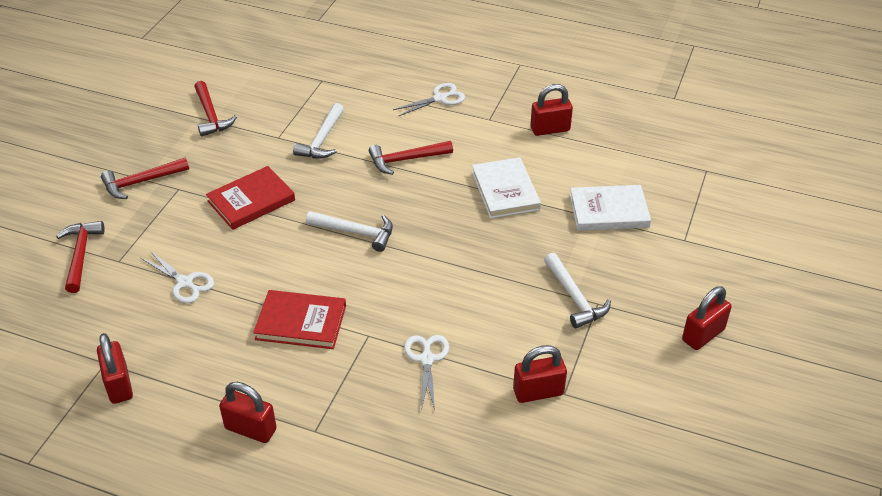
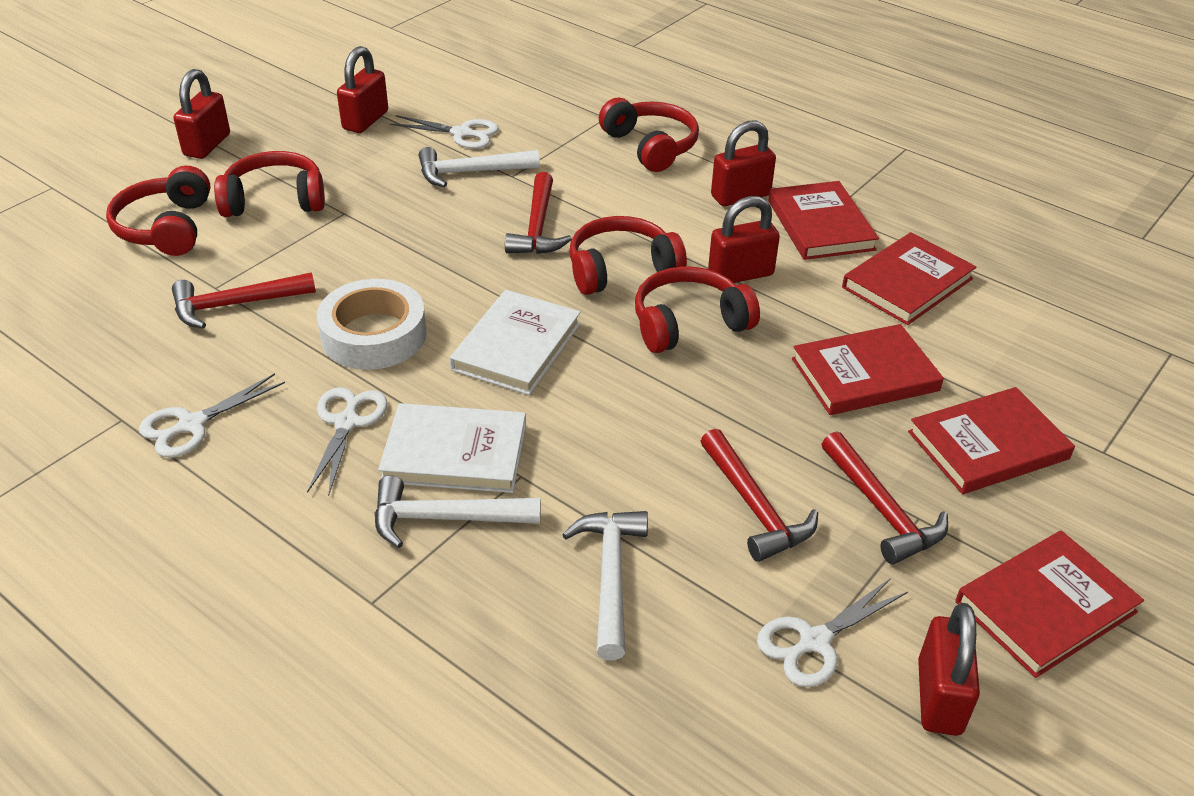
red book: 2 -> 5
red headphones: 0 -> 5
white scissors: 3 -> 4
white tape: 0 -> 1

